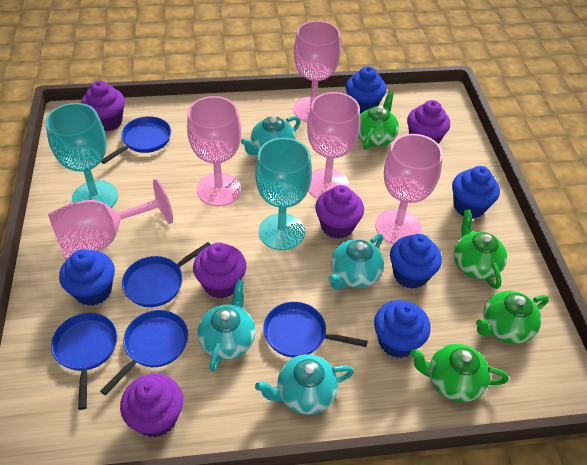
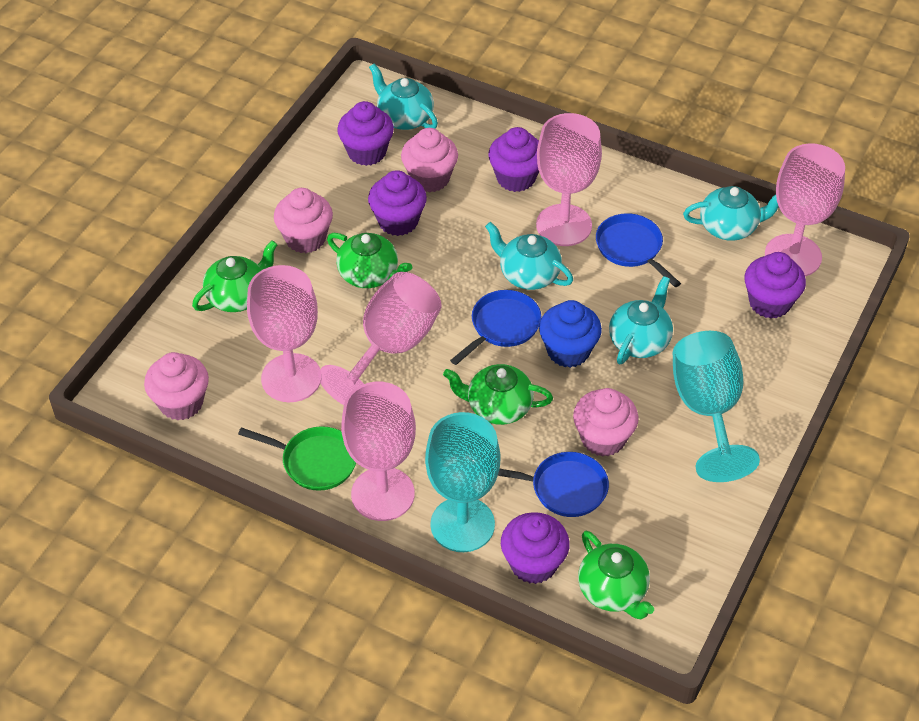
blue cupcake: 5 -> 1
blue pan: 5 -> 3
green pan: 0 -> 1
pink cupcake: 0 -> 4

